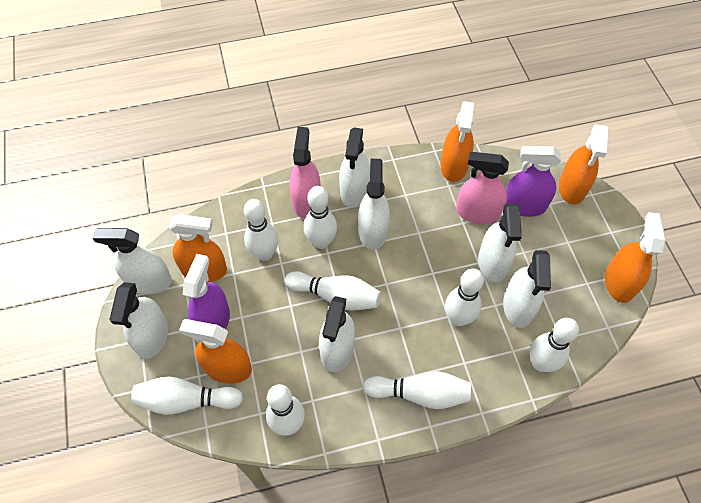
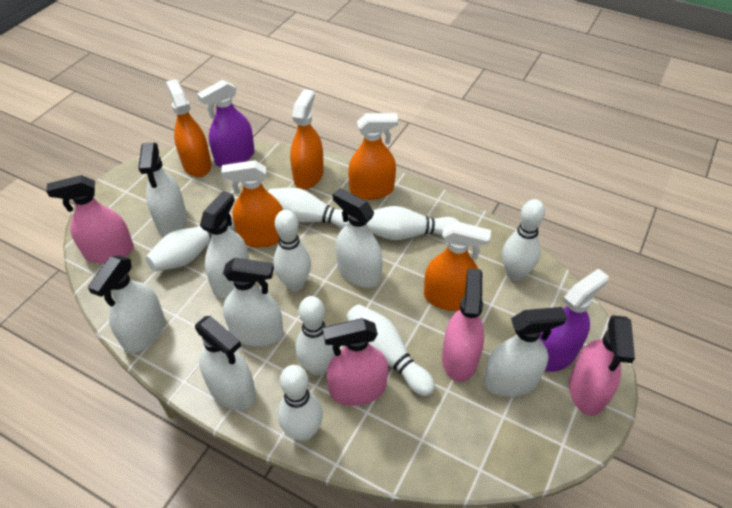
pink spray bottle: 2 -> 4

